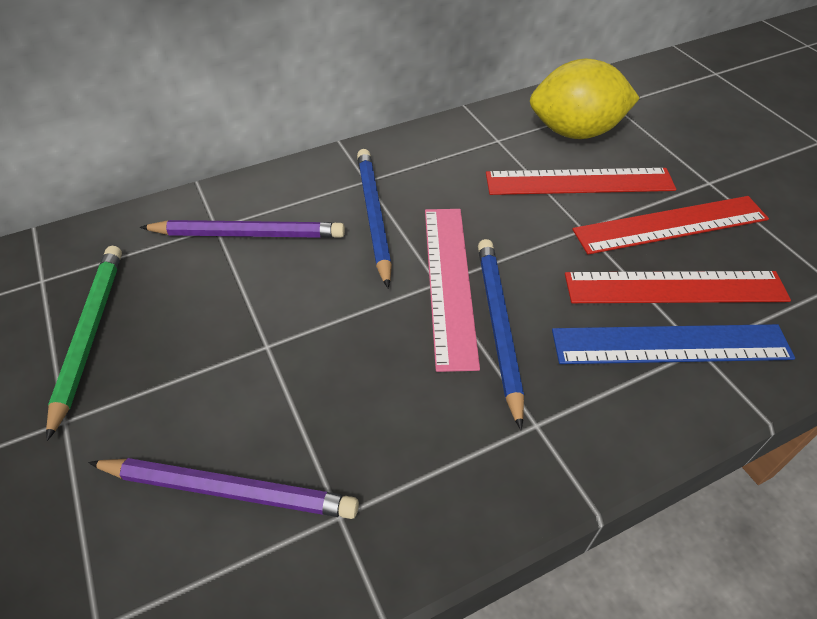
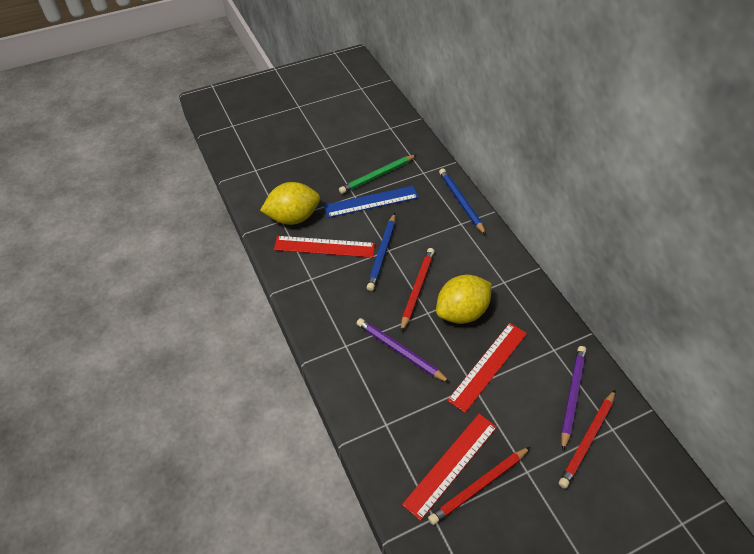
pink ruler: 1 -> 0
red pencil: 0 -> 3
yellow lemon: 1 -> 2

